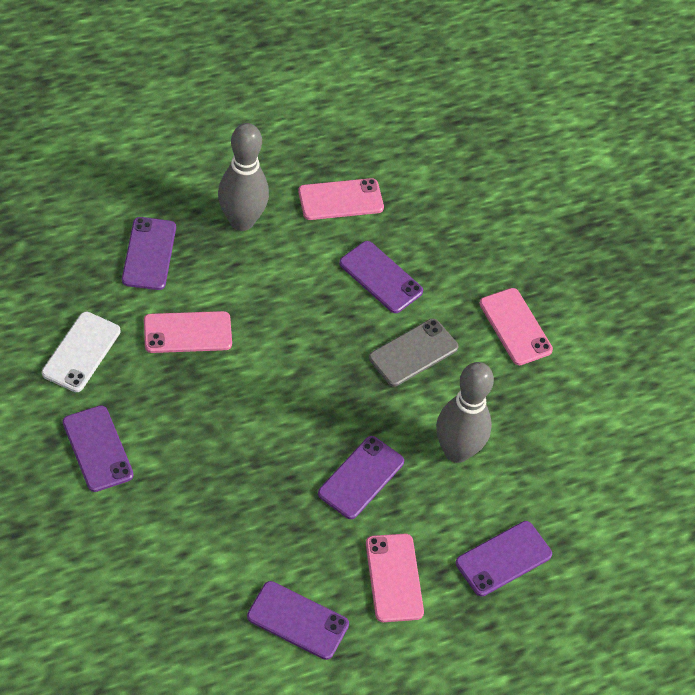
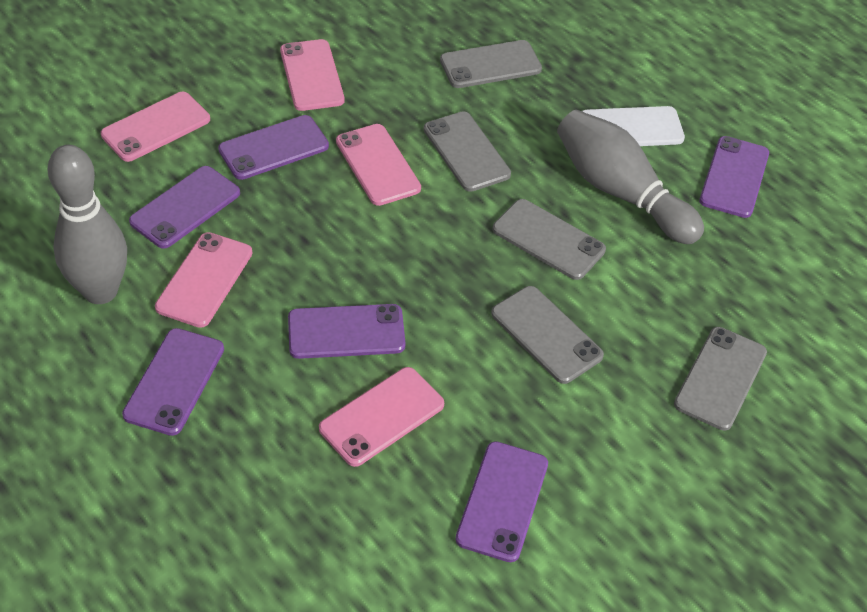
grey phone: 1 -> 5
pink phone: 4 -> 5

